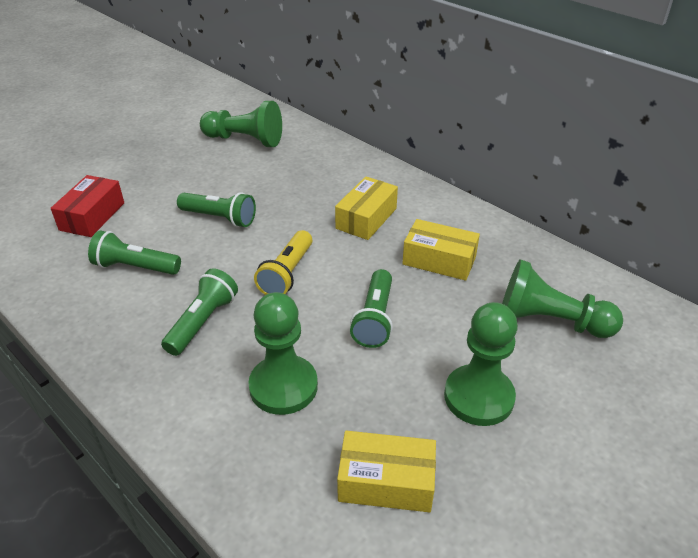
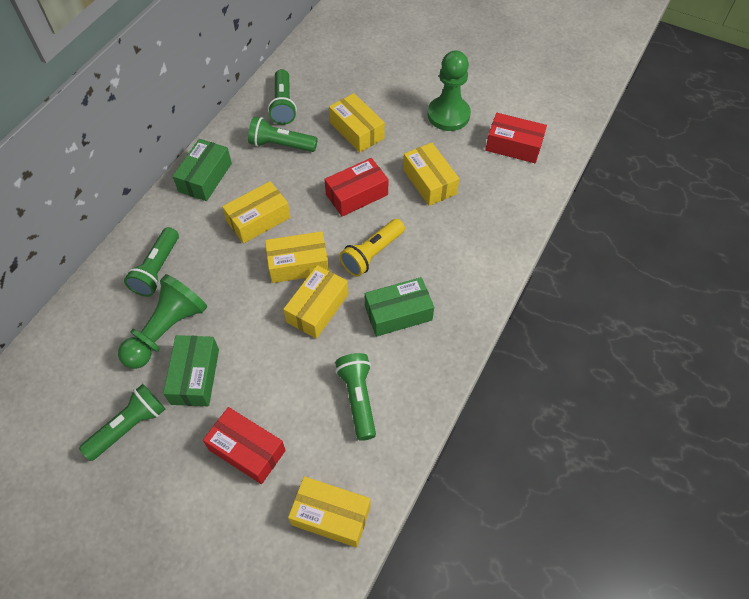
green box: 0 -> 3
green flashlight: 4 -> 5
green pawn: 4 -> 2
red box: 1 -> 3
yellow box: 3 -> 6

